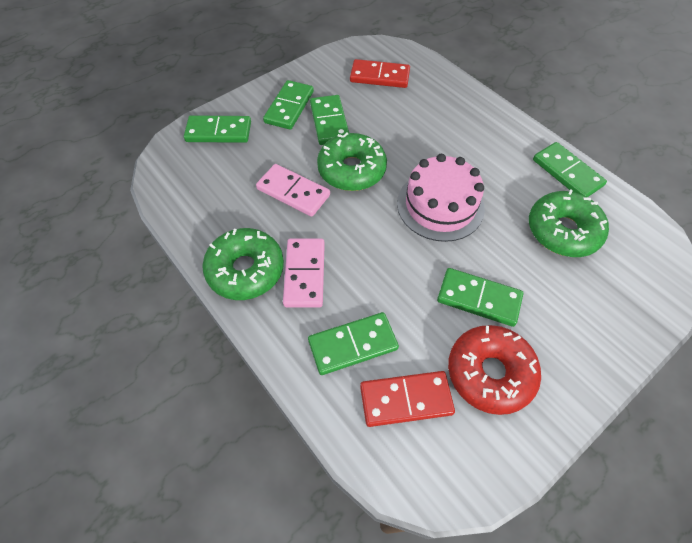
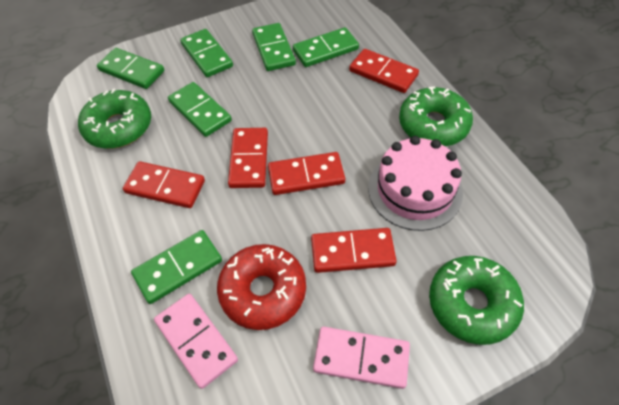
red domino: 2 -> 5

